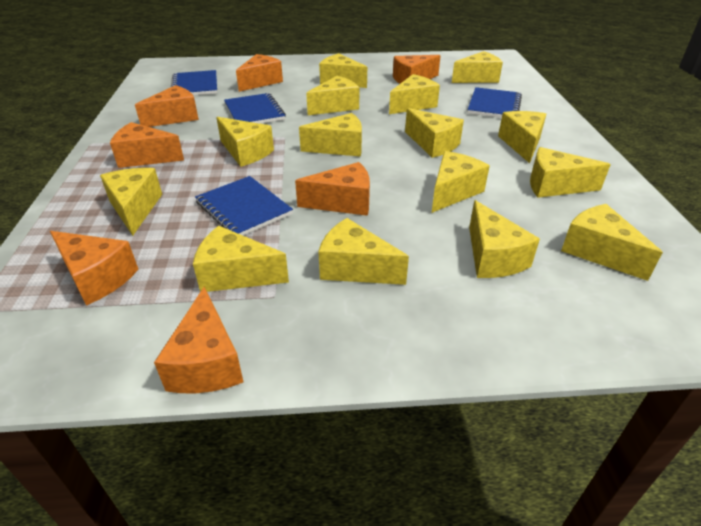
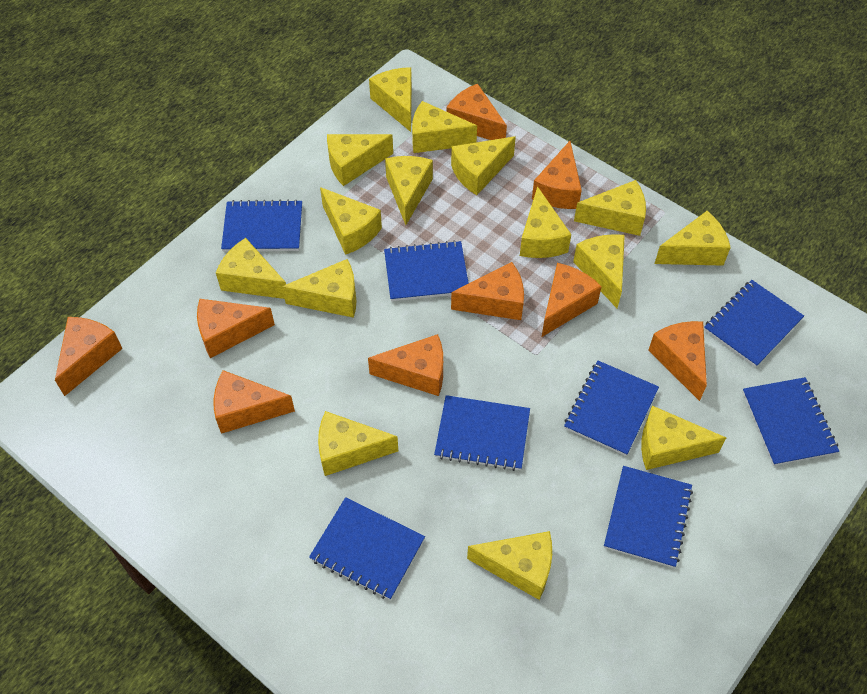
blue notebook: 4 -> 8
orange cheese: 7 -> 9

